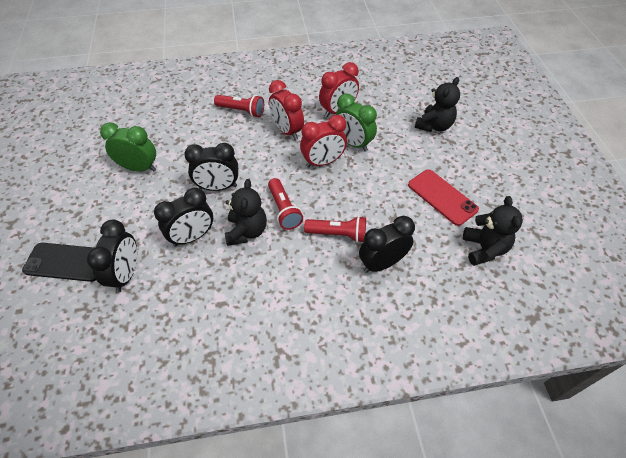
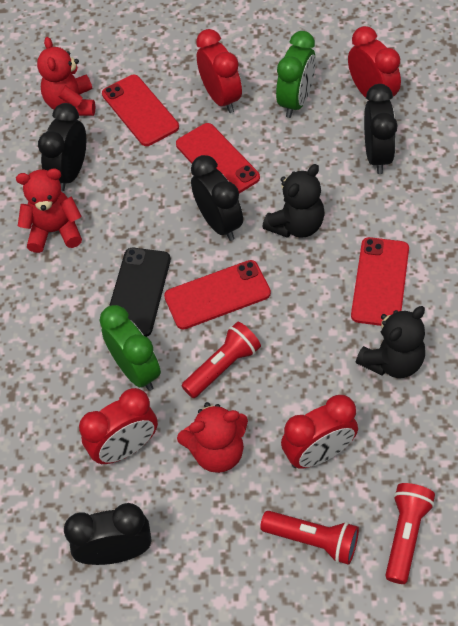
black teddy bear: 3 -> 2
red clock: 3 -> 4
red phone: 1 -> 4
red teddy bear: 0 -> 3

